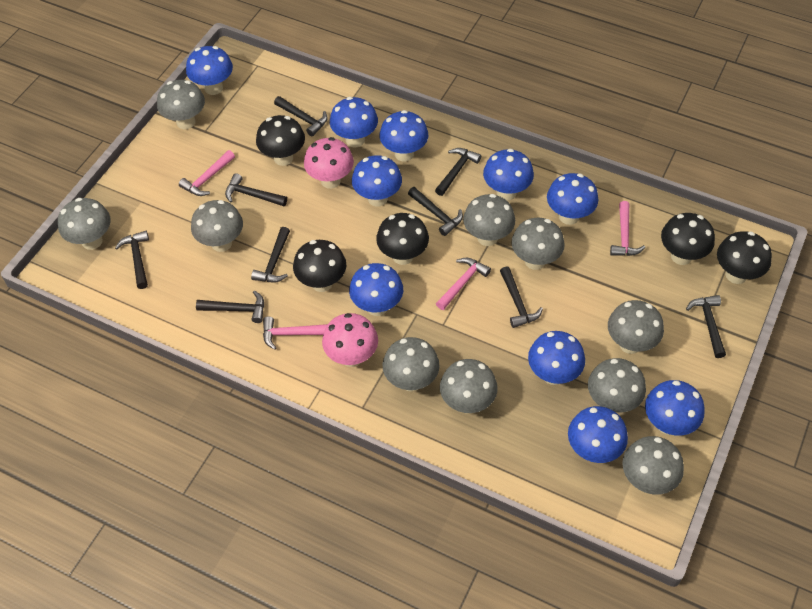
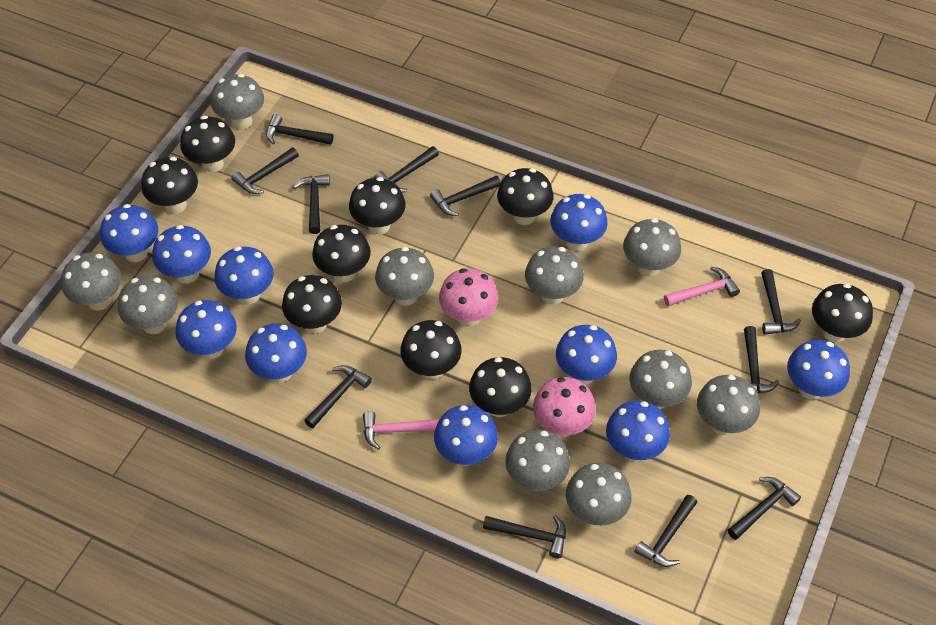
black hammer: 9 -> 11
black mushroom: 5 -> 9
pink hammer: 4 -> 2

